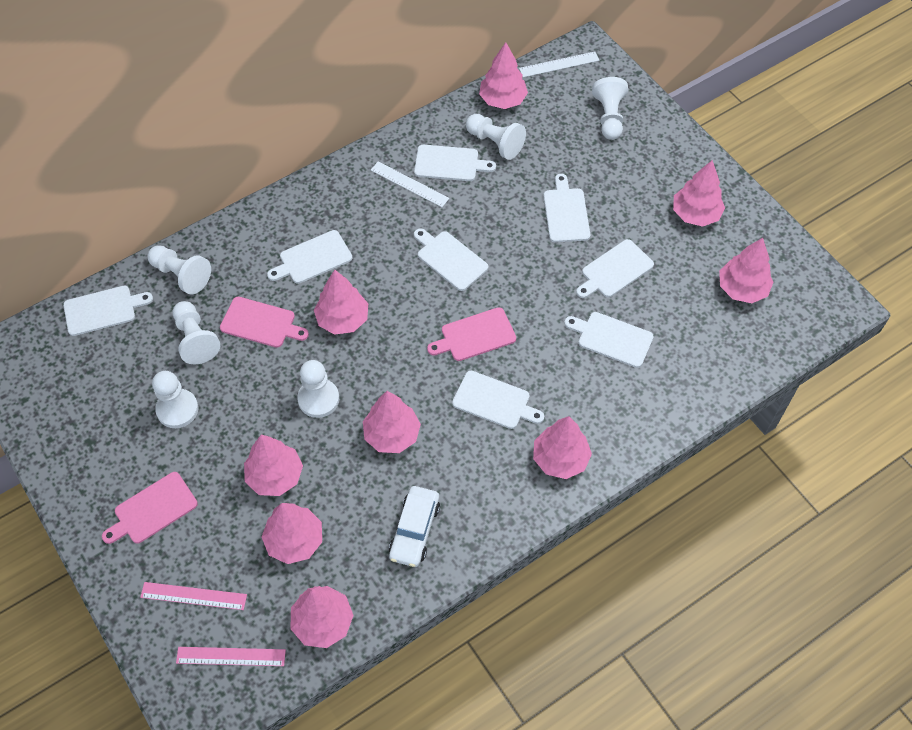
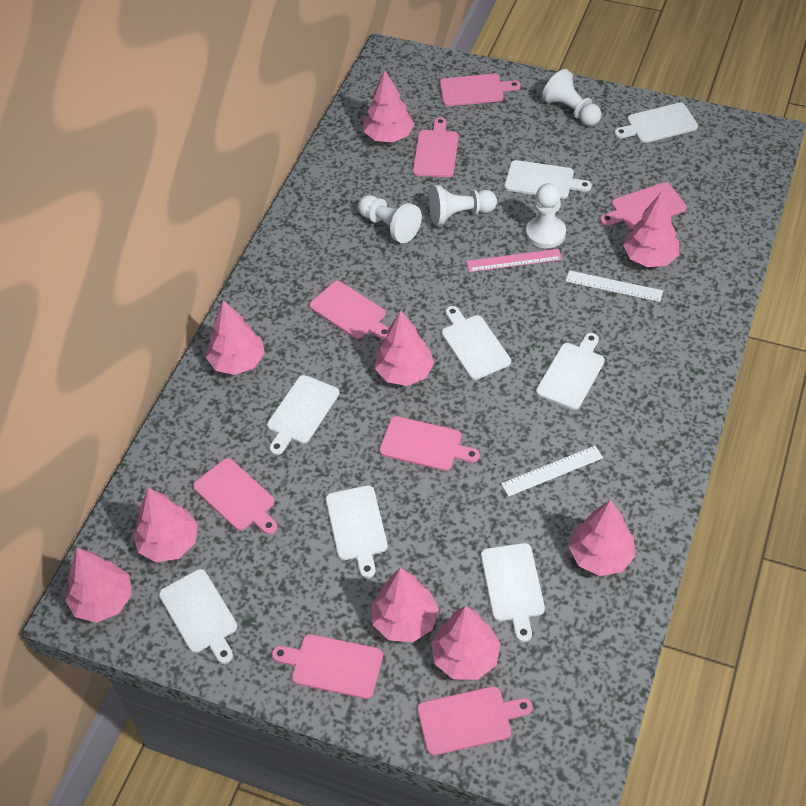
pink cutting board: 3 -> 8
pink ruler: 2 -> 1
white car: 1 -> 0
white pawn: 6 -> 4

